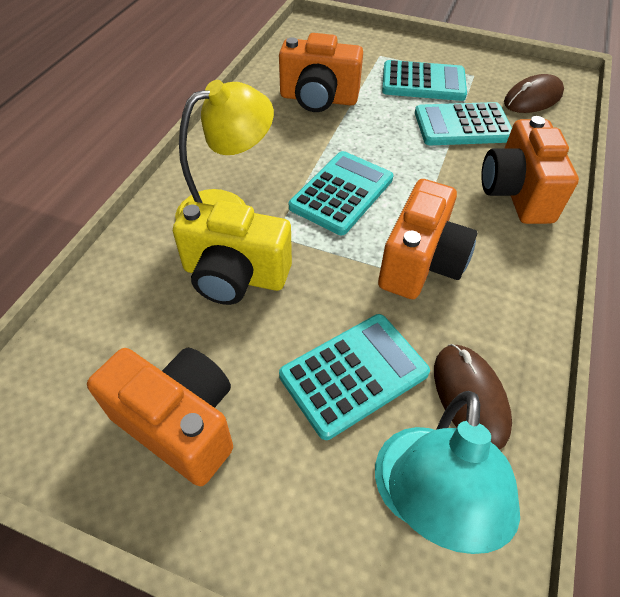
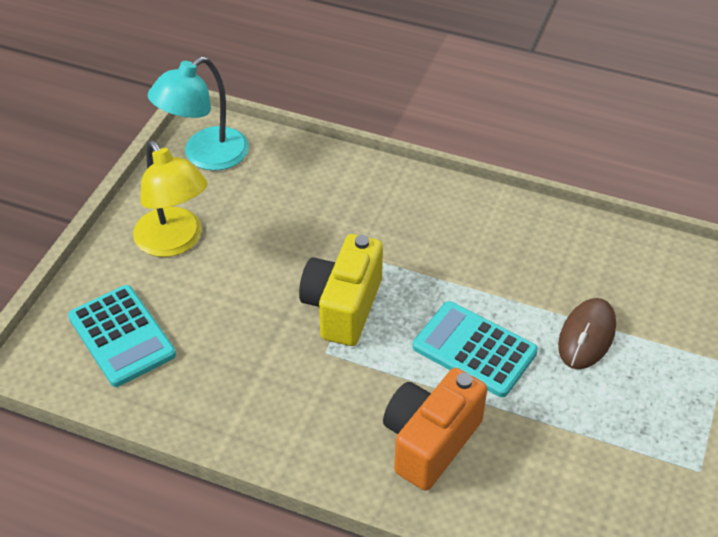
brown mouse: 2 -> 1
orange camera: 4 -> 1
turquoise calculator: 4 -> 2

